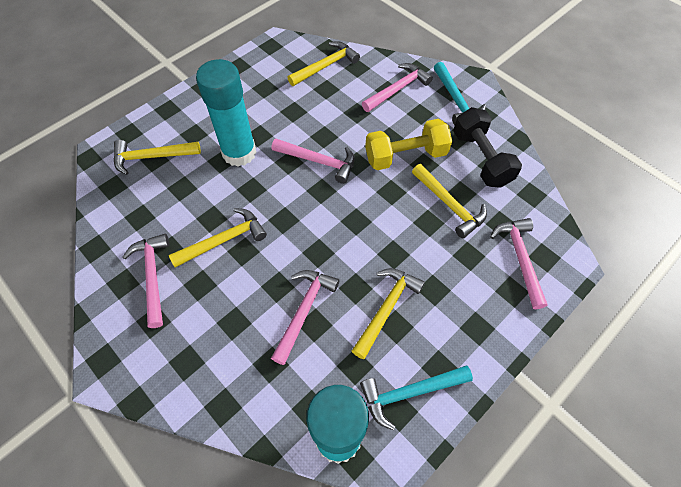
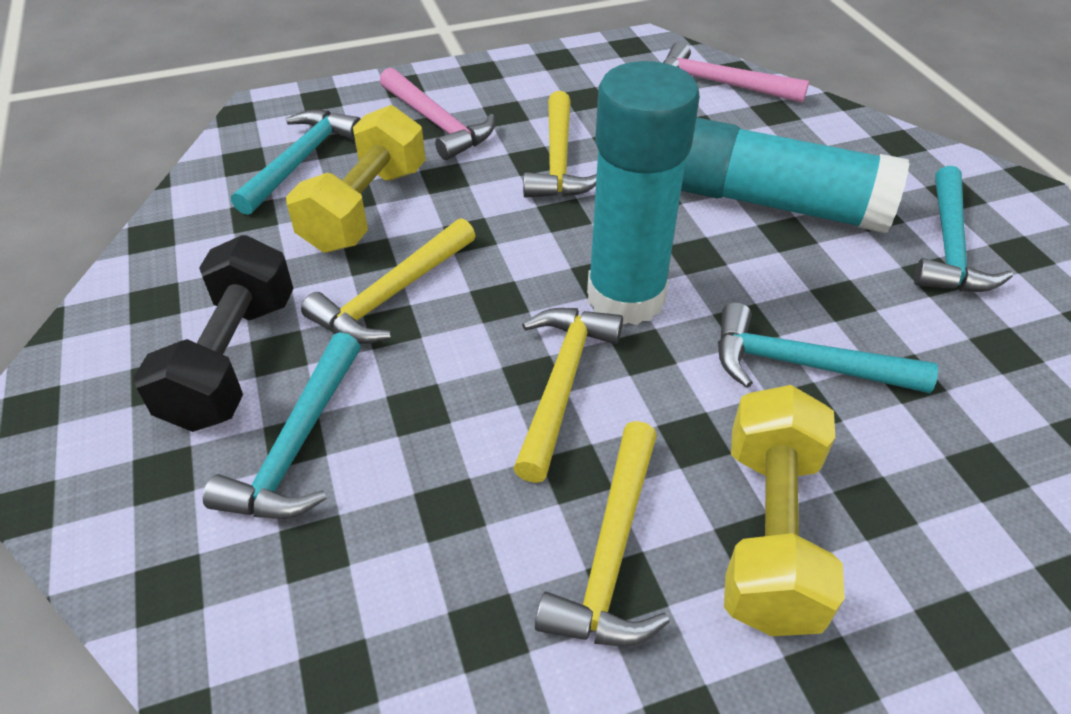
pink hammer: 5 -> 2
turquoise hammer: 2 -> 4
yellow dumbbell: 1 -> 2
yellow hammer: 5 -> 4

